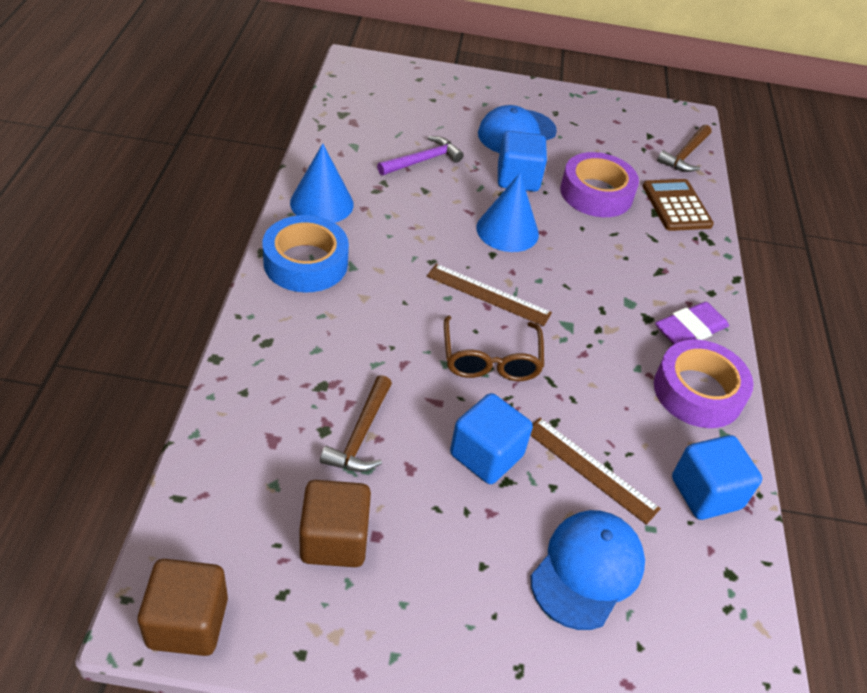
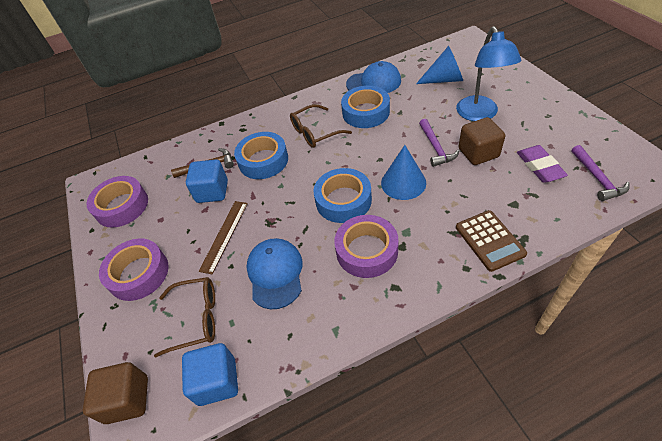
blue cube: 3 -> 2
blue lamp: 0 -> 1
blue tape: 1 -> 3
brown glasses: 1 -> 2
brown hammer: 2 -> 1
brown ruler: 2 -> 1
purple hammer: 1 -> 2
purple tape: 2 -> 3

